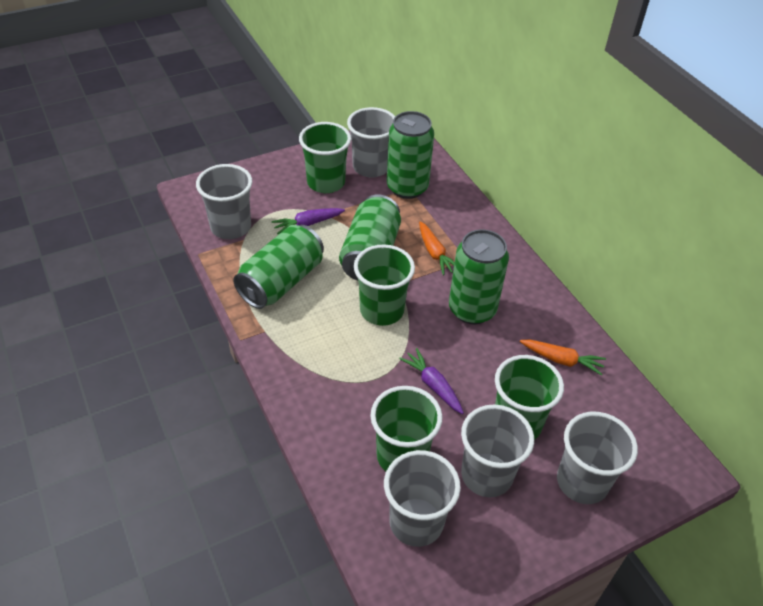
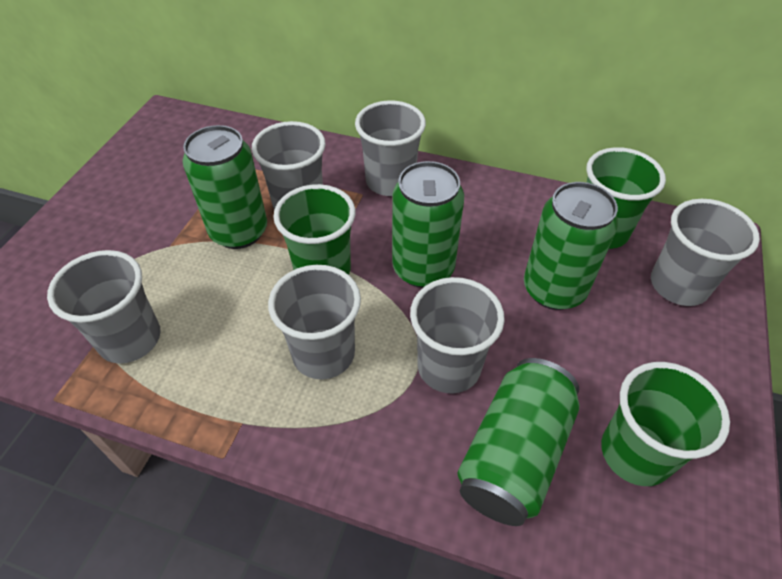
green cup: 4 -> 3
grey cup: 5 -> 6
orange carrot: 2 -> 0
purple carrot: 2 -> 0

